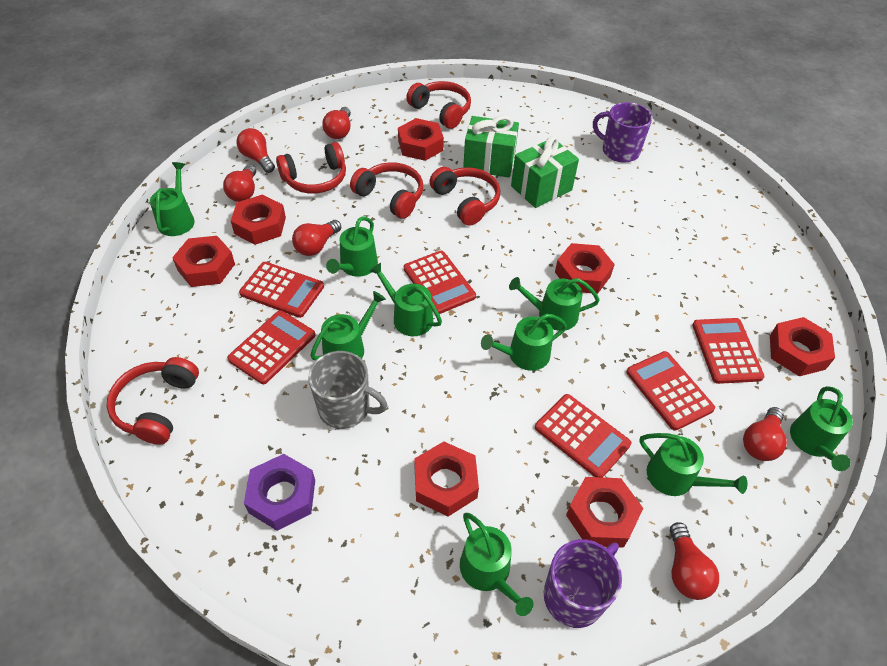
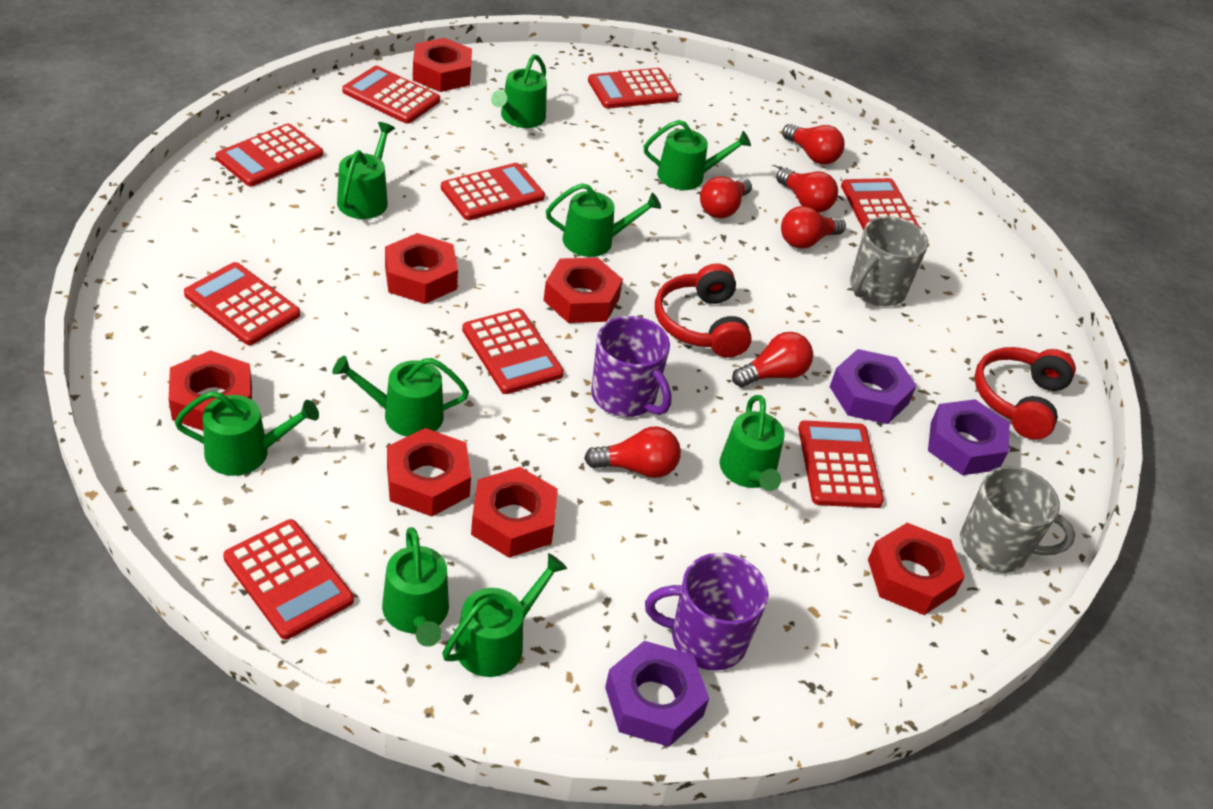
green gift: 2 -> 0
grey mug: 1 -> 2
purple nut: 1 -> 3
red calculator: 6 -> 9
red headphones: 5 -> 2

